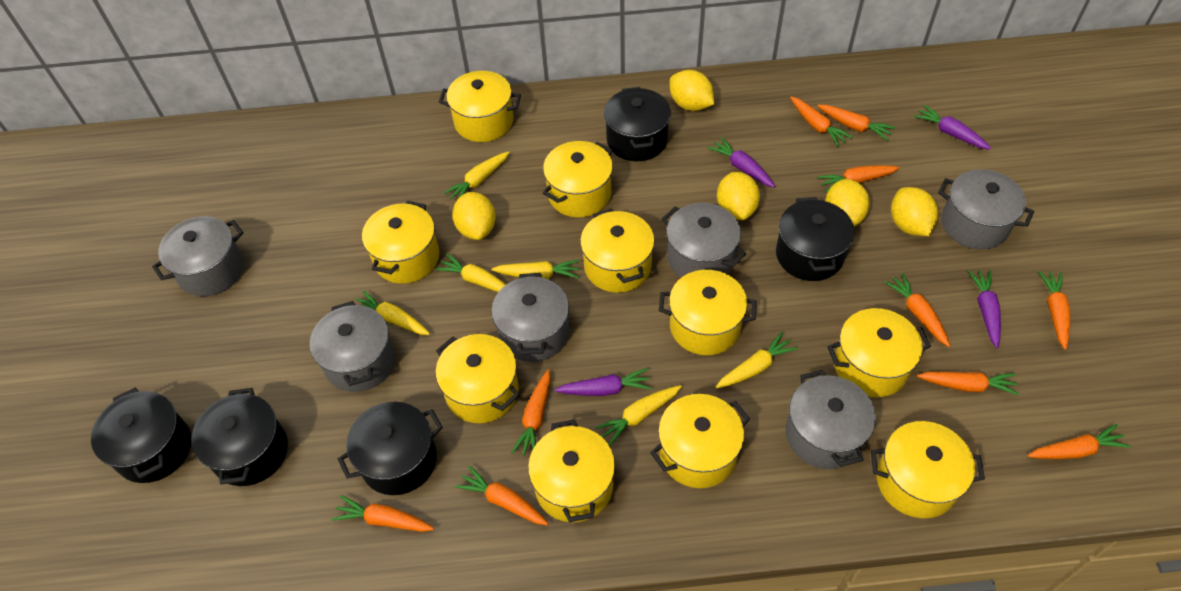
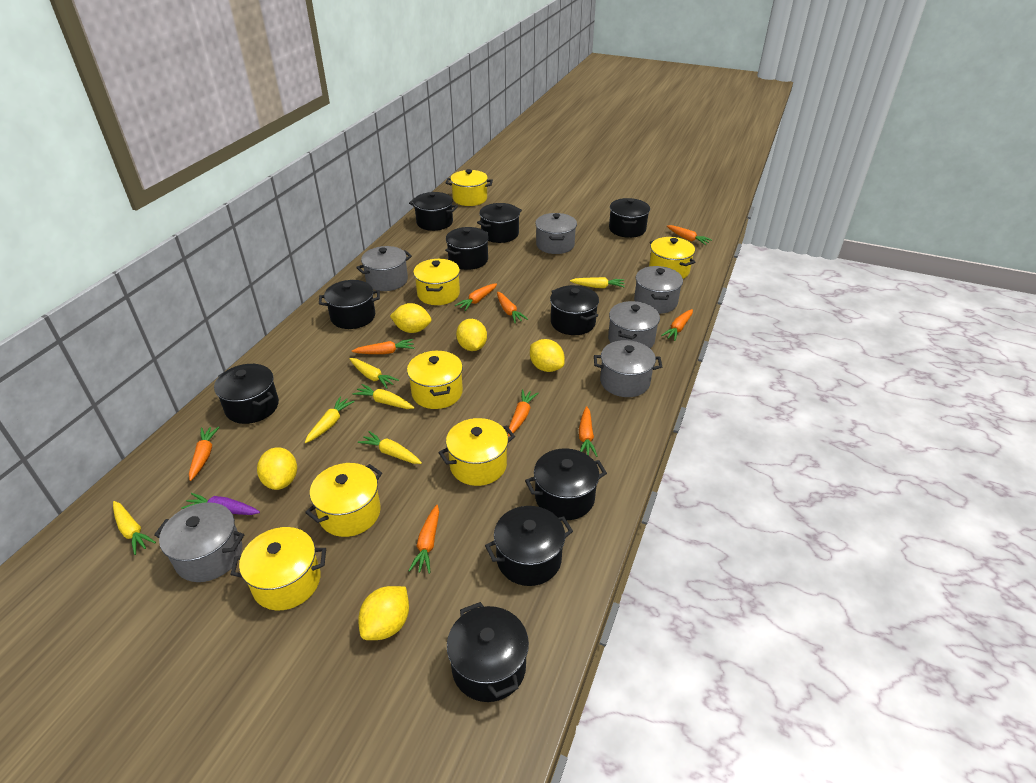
black pot: 5 -> 10
orange carrot: 10 -> 9
purple carrot: 4 -> 1
yellow pot: 10 -> 7

